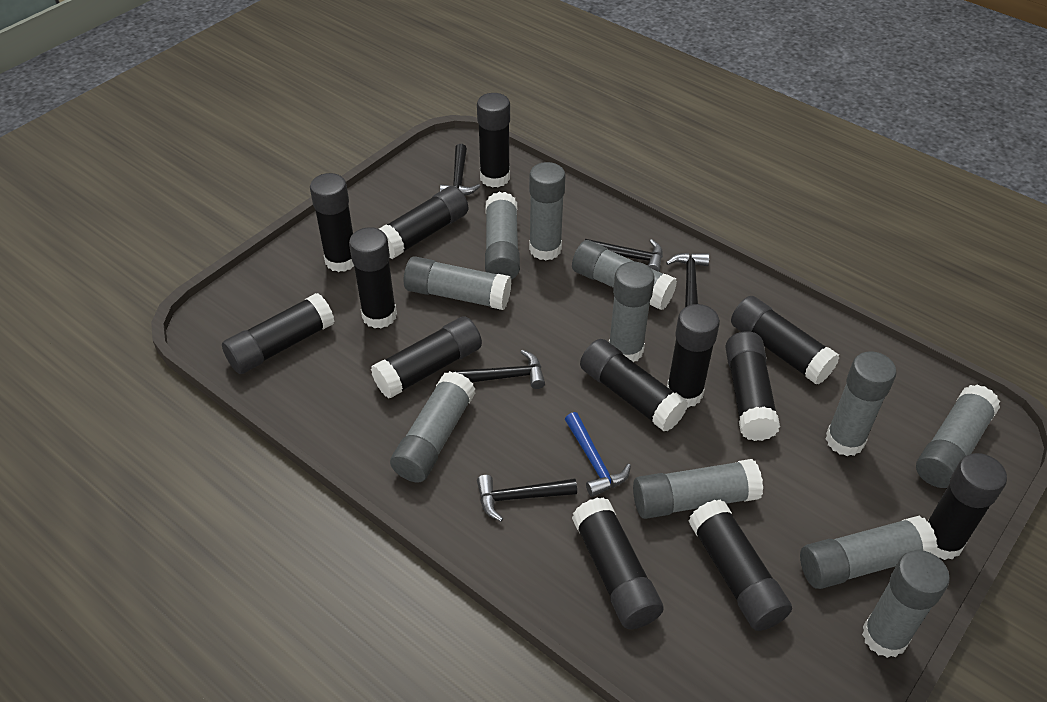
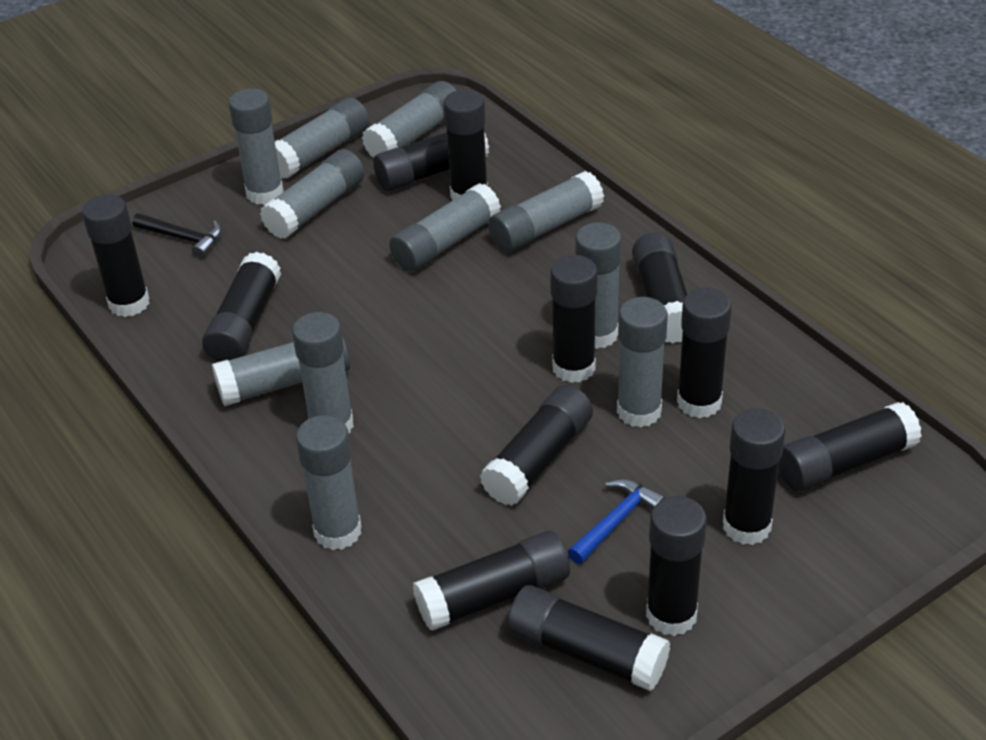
black hammer: 5 -> 1

